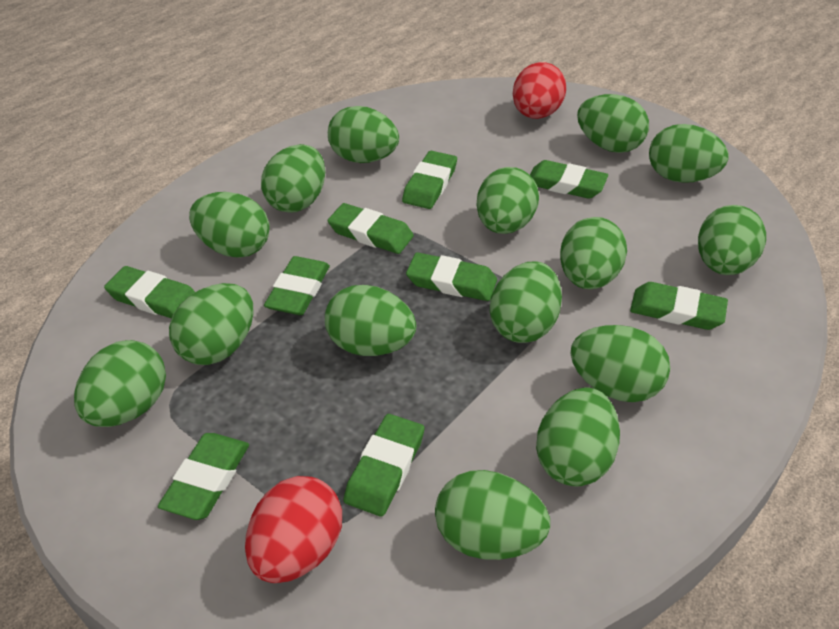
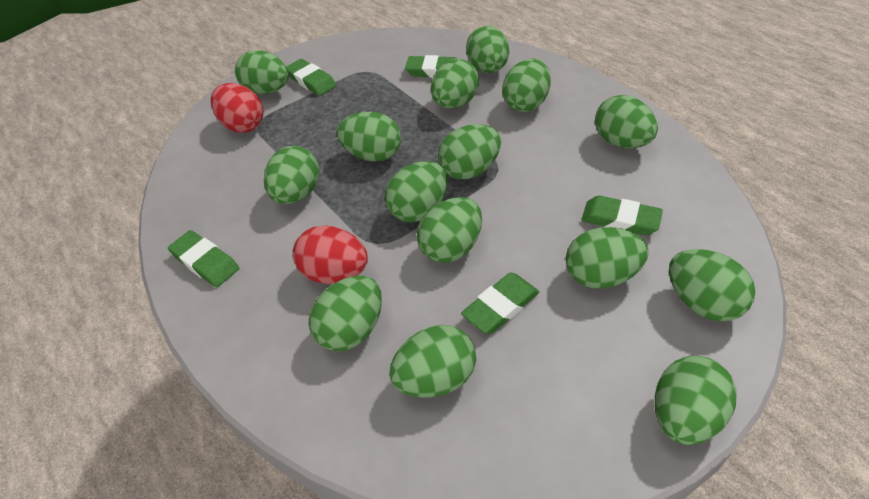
green eraser: 9 -> 5

